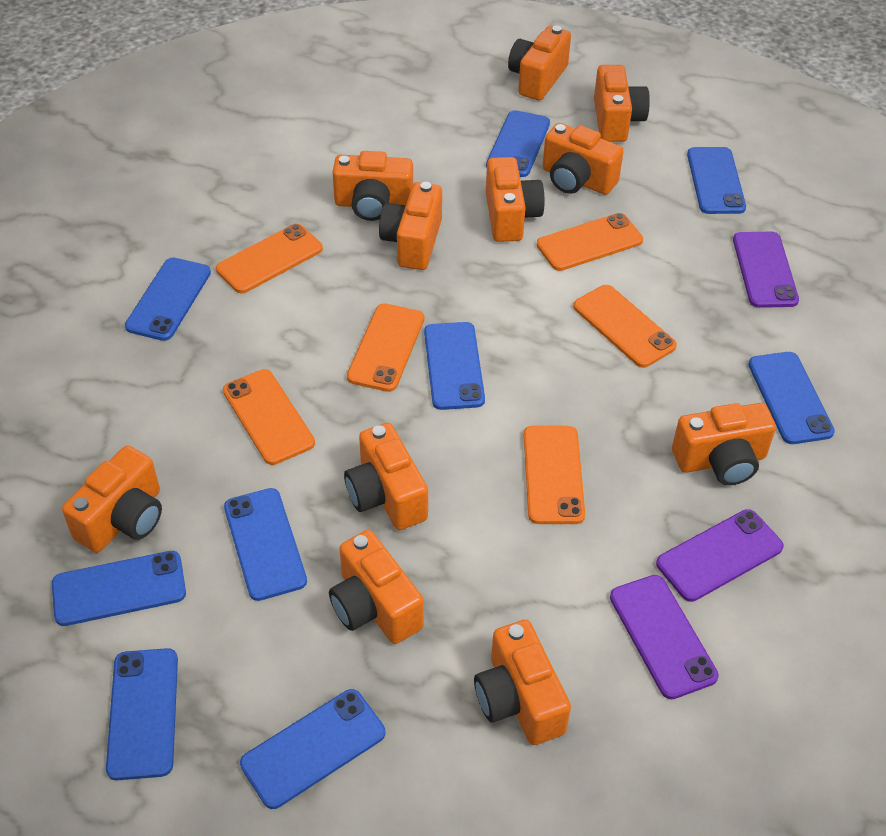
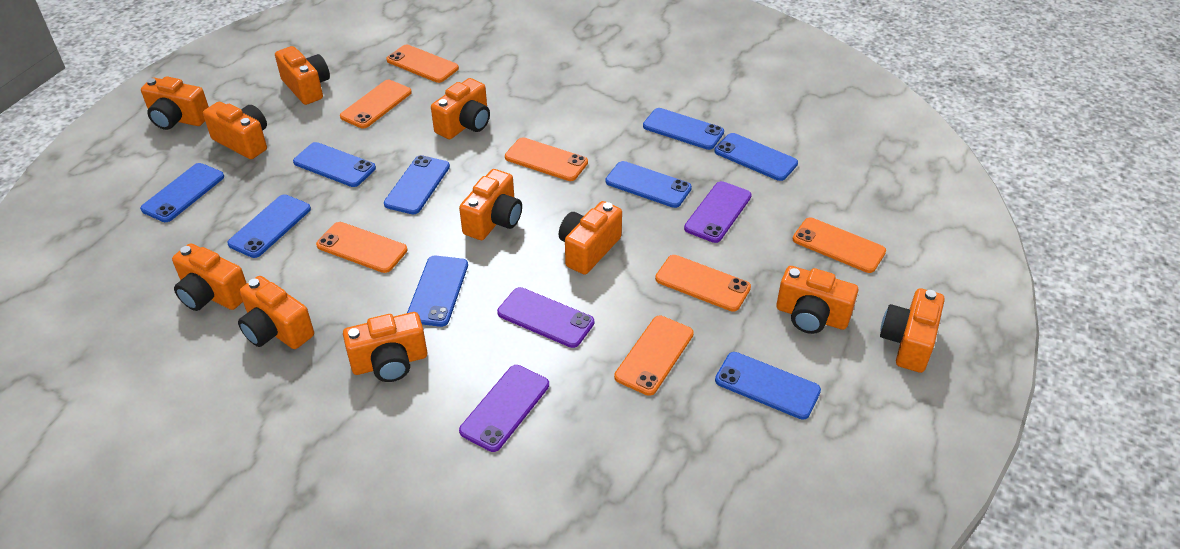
orange phone: 6 -> 7

